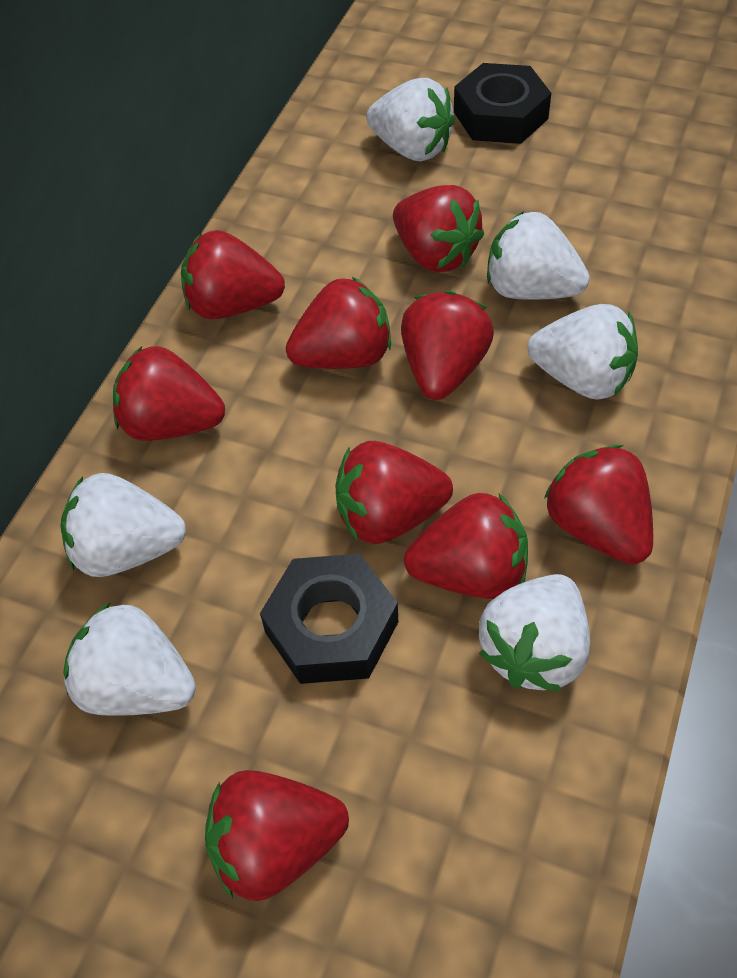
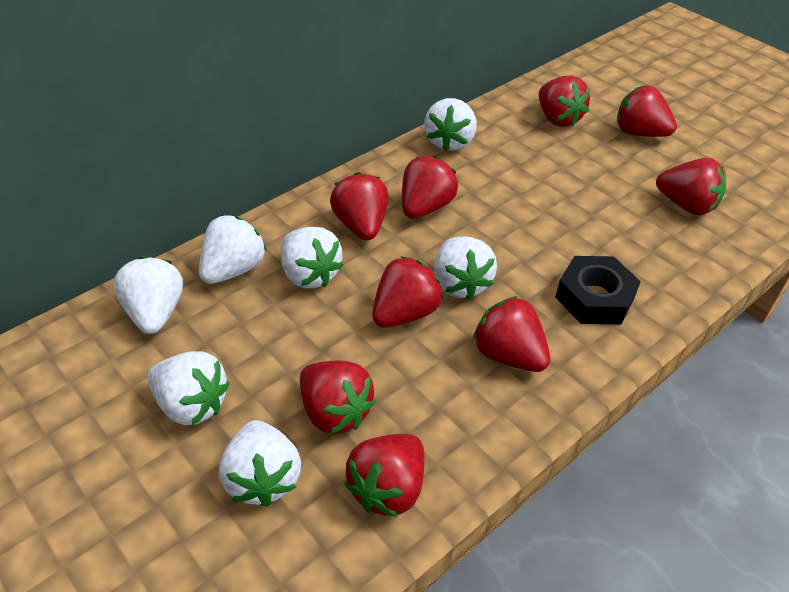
black nut: 2 -> 1
white strawberry: 6 -> 7

